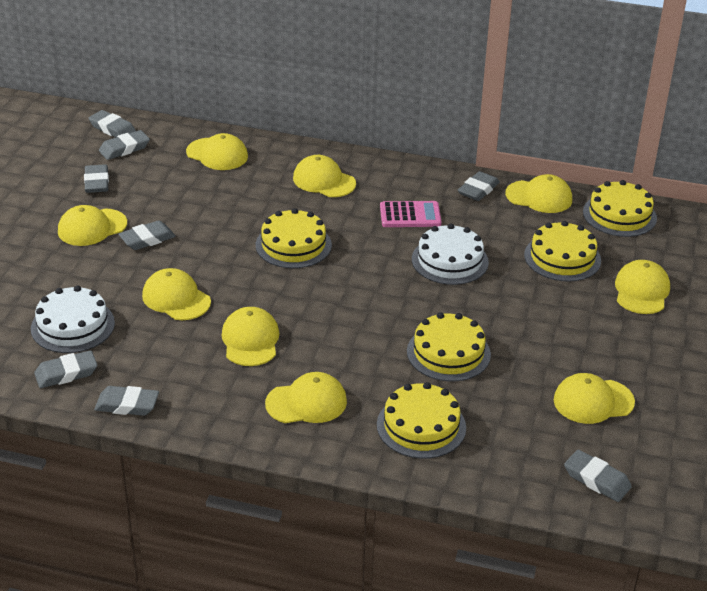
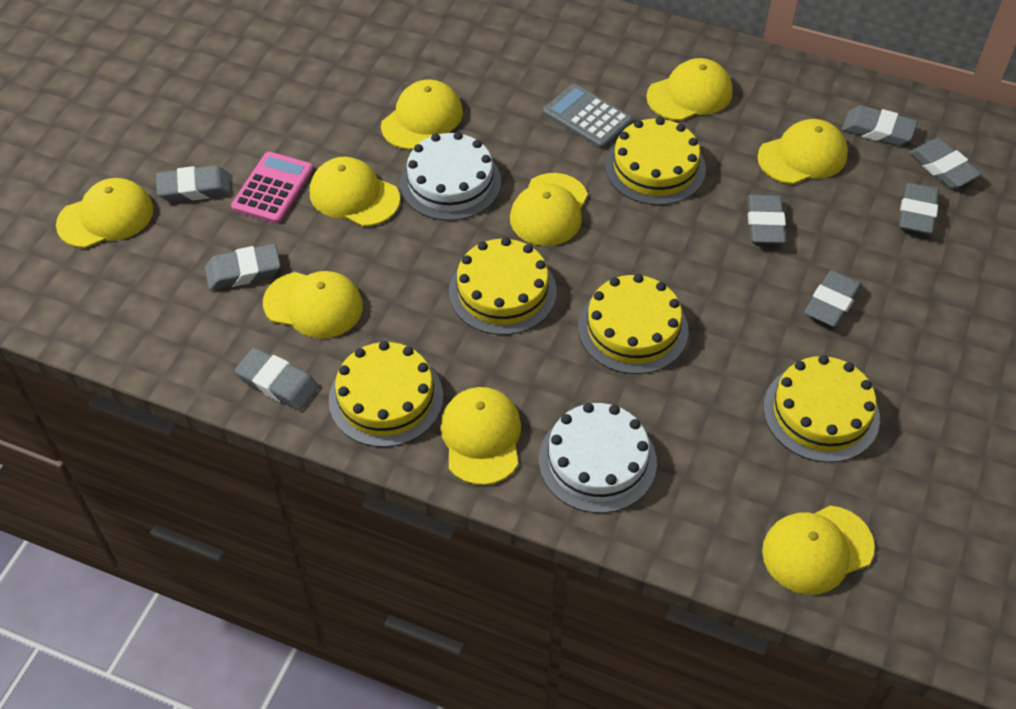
grey calculator: 0 -> 1

